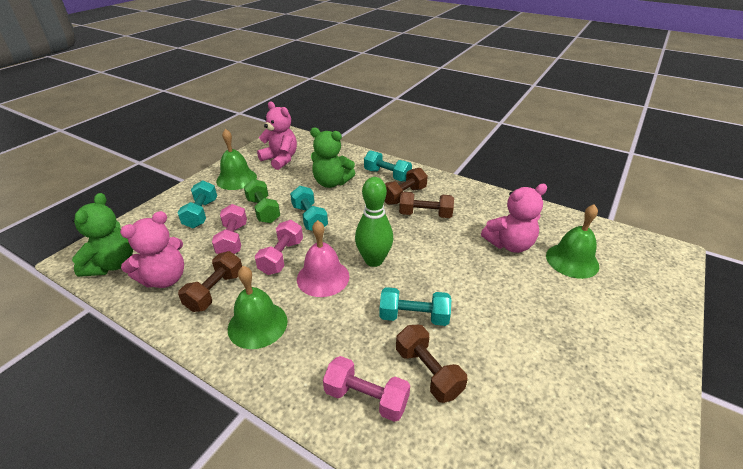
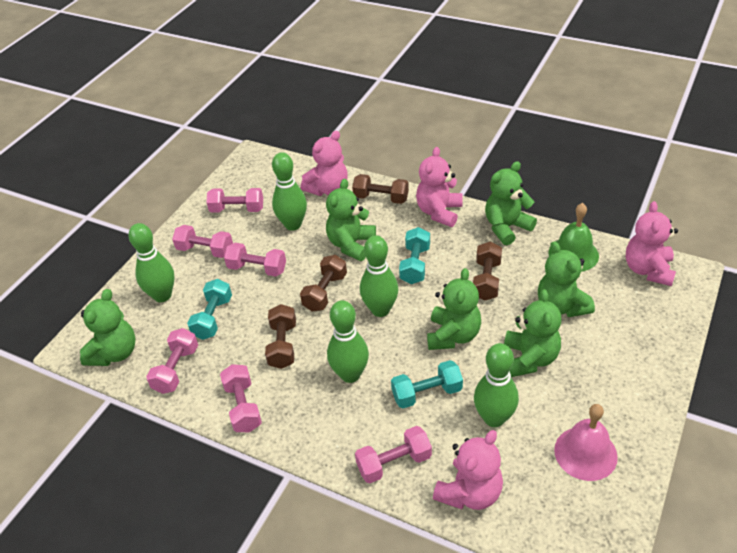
green bell: 3 -> 1
green bowling pin: 1 -> 5
green dumbbell: 1 -> 0
green teddy bear: 2 -> 6
pink dumbbell: 3 -> 6
pink teddy bear: 3 -> 4
turquoise dumbbell: 4 -> 3

